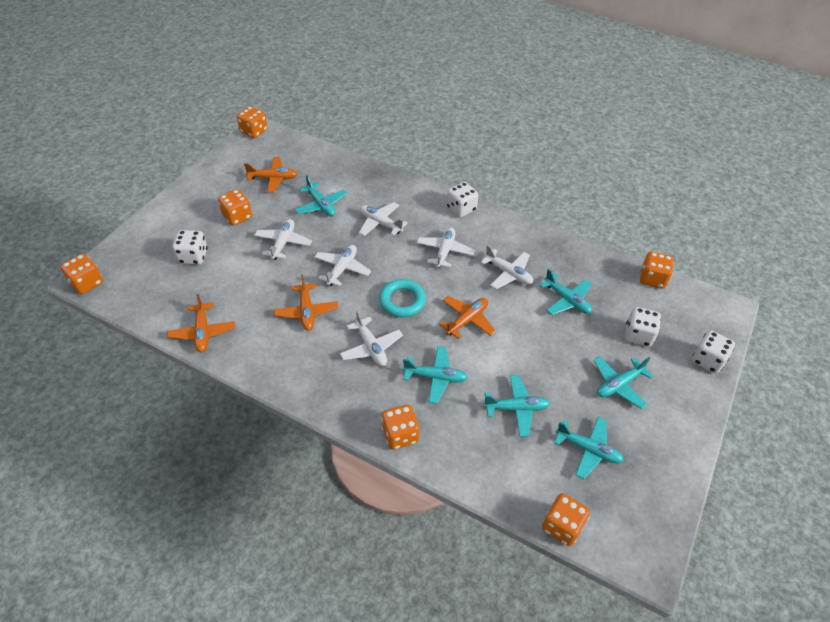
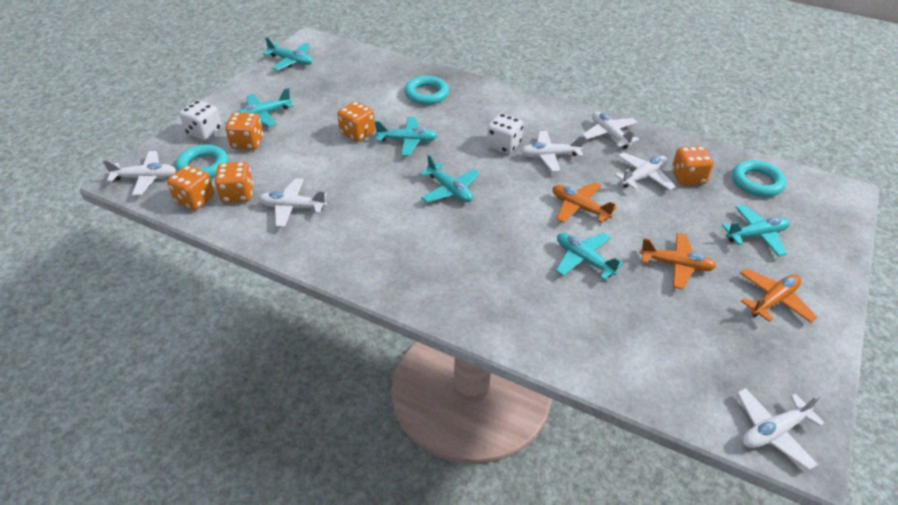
orange dice: 6 -> 5
orange plane: 4 -> 3
turquoise ring: 1 -> 3
white dice: 4 -> 2

